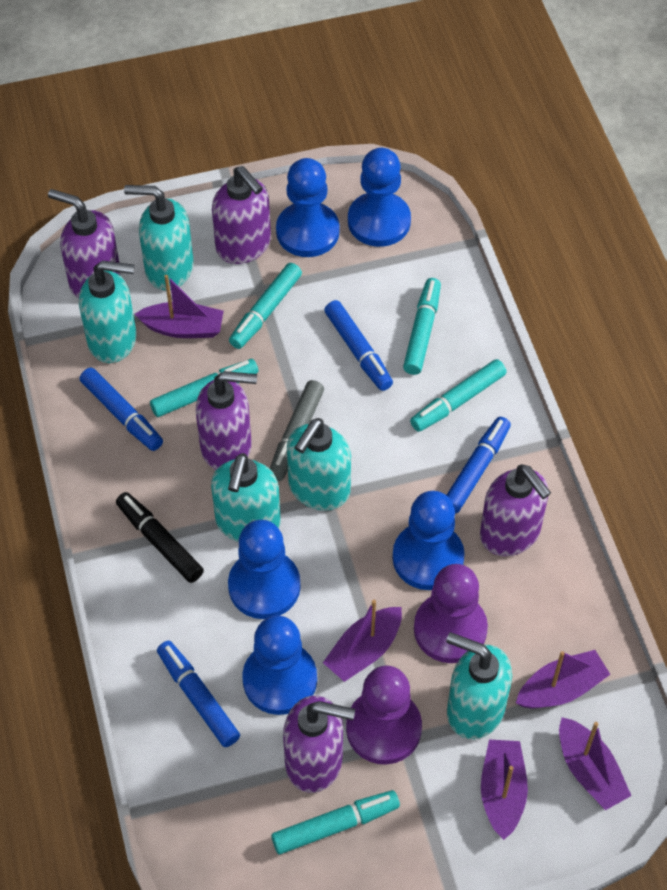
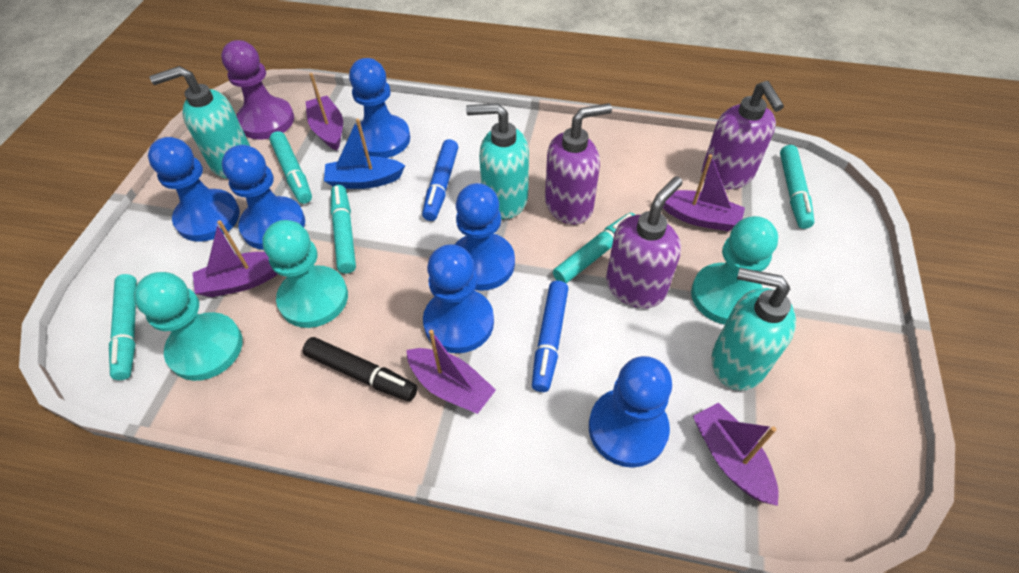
blue boat: 0 -> 1
blue marker: 4 -> 2
blue pawn: 5 -> 6
grey marker: 1 -> 0
purple pawn: 2 -> 1
purple soap dispenser: 5 -> 3
turquoise pawn: 0 -> 3
turquoise soap dispenser: 5 -> 3

